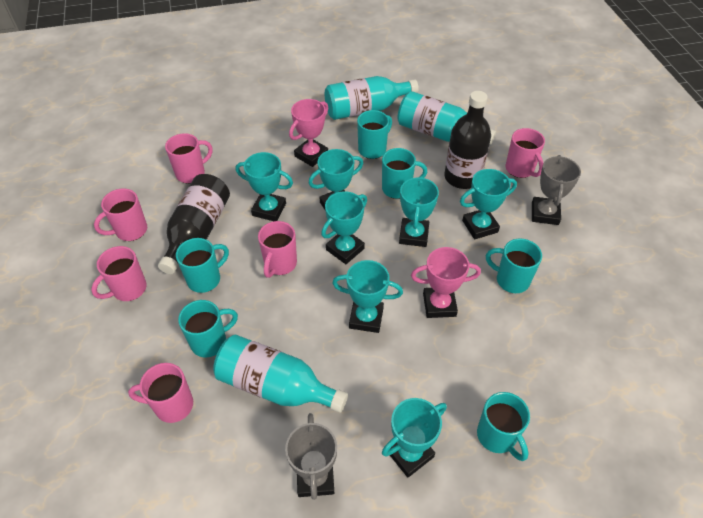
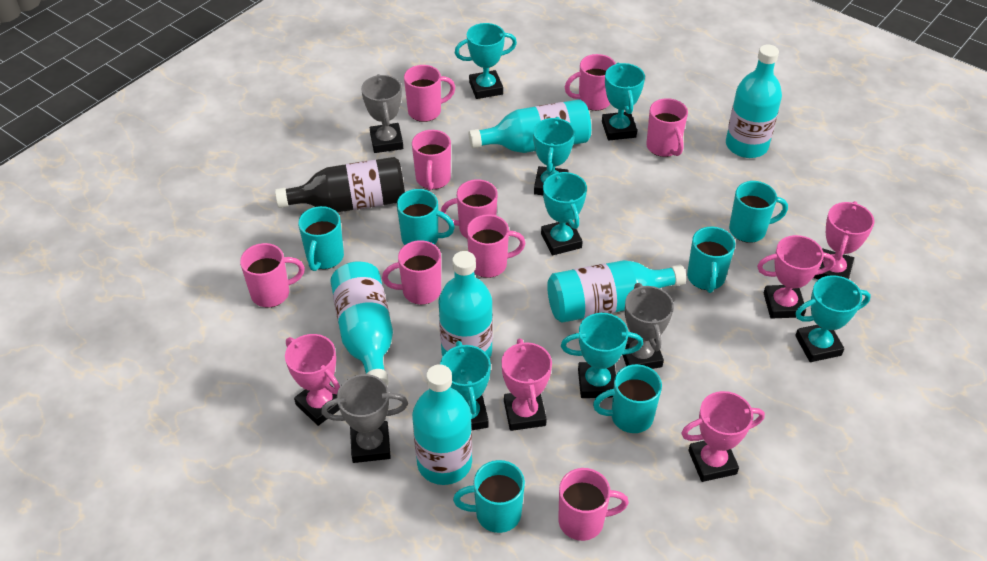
black bottle: 2 -> 1
grey trophy: 2 -> 3
pink mug: 6 -> 9
pink trophy: 2 -> 5
turquoise bottle: 3 -> 6

